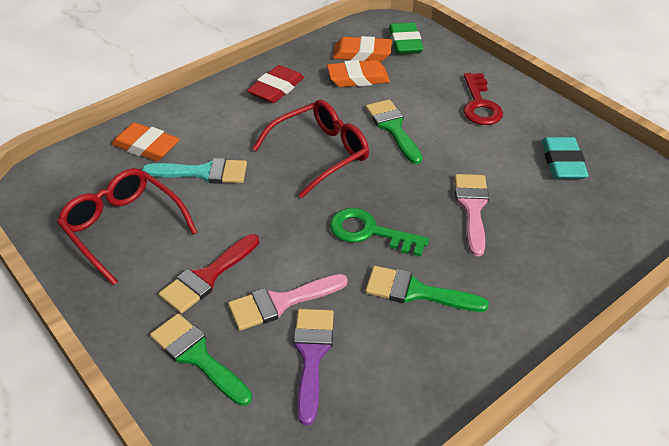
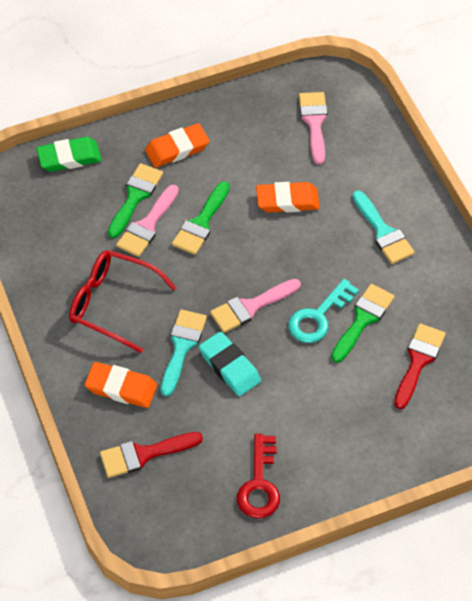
green key: 1 -> 0
pink brush: 2 -> 3
purple brush: 1 -> 0
red brush: 1 -> 2
red eraser: 1 -> 0
red glasses: 2 -> 1
turquoise brush: 1 -> 2
turquoise key: 0 -> 1

